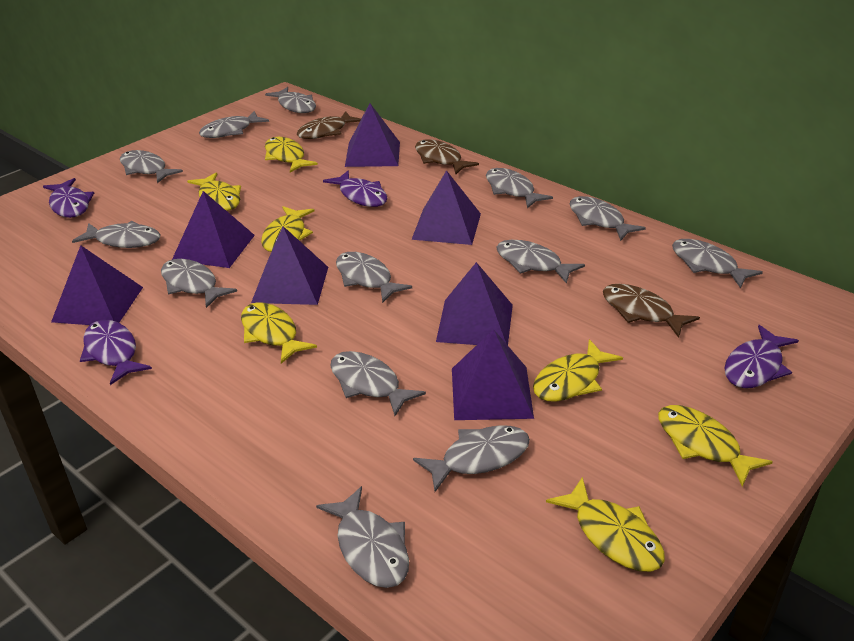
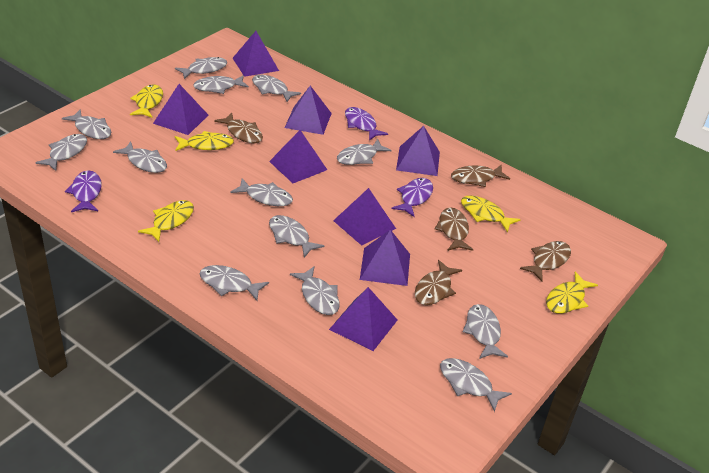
brown fish: 3 -> 5
purple fish: 4 -> 3
purple pyramid: 7 -> 8
yellow fish: 7 -> 5

